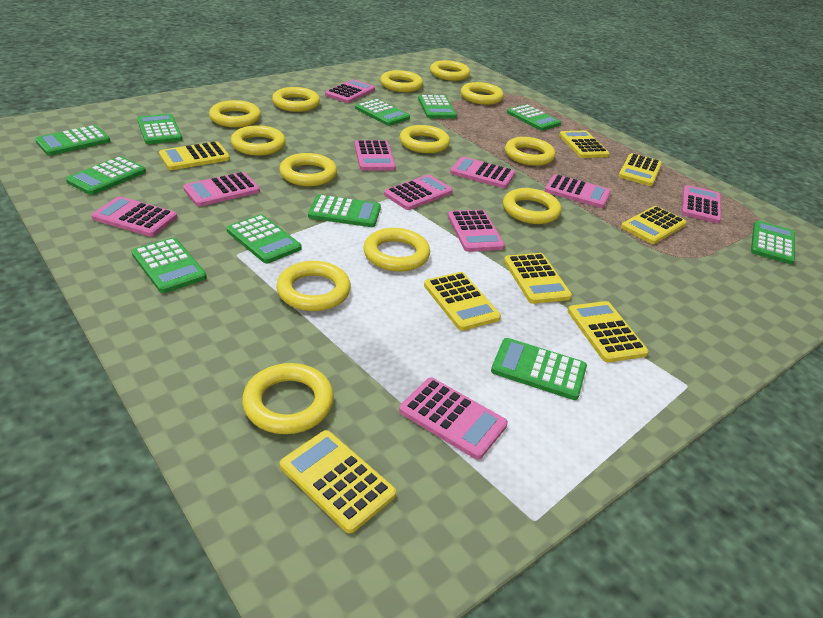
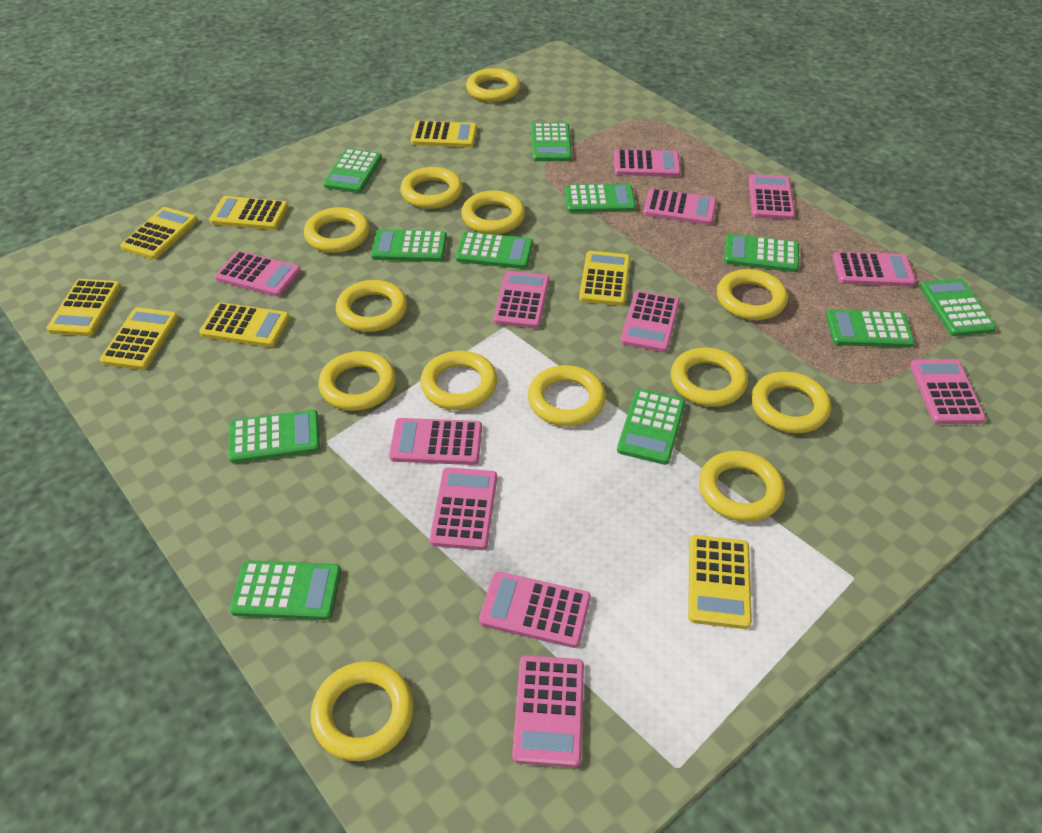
pink calculator: 10 -> 12

